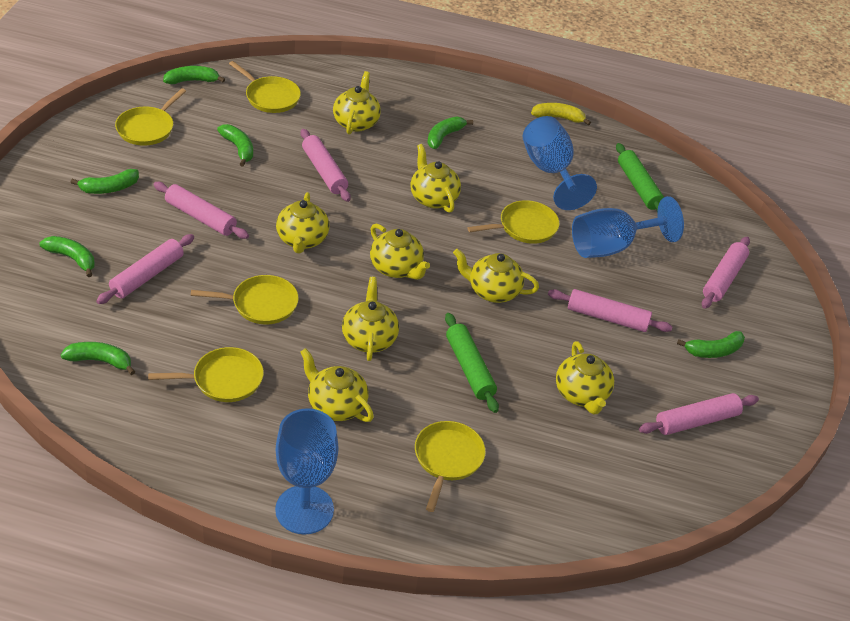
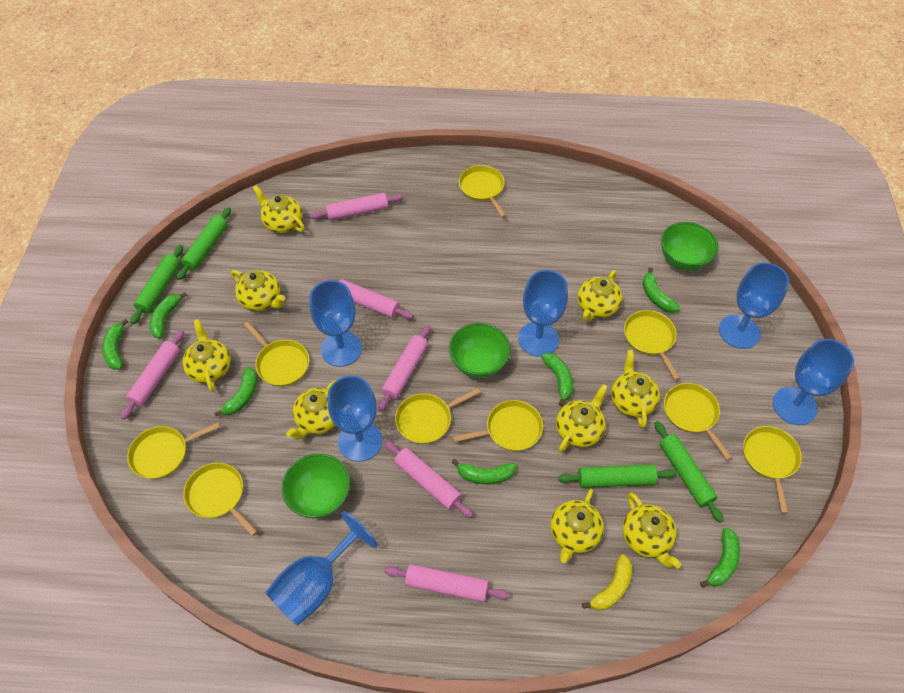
blue goblet: 3 -> 6
green bowl: 0 -> 3
green rolling pin: 2 -> 4
yellow pan: 6 -> 9
yellow teapot: 8 -> 9

